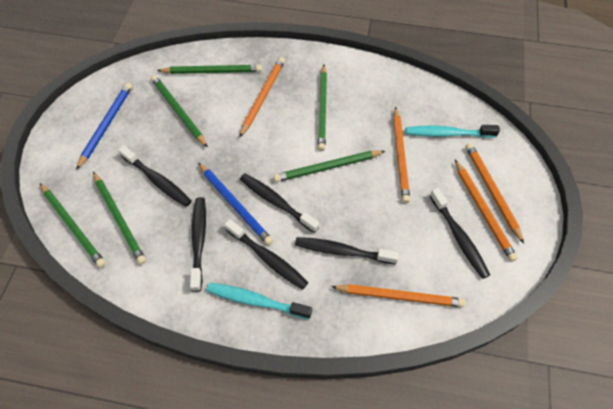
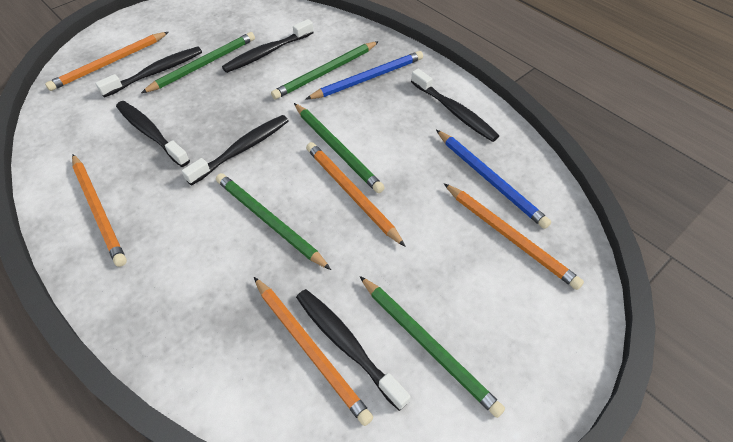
green pencil: 6 -> 5
turquoise toothbrush: 2 -> 0

